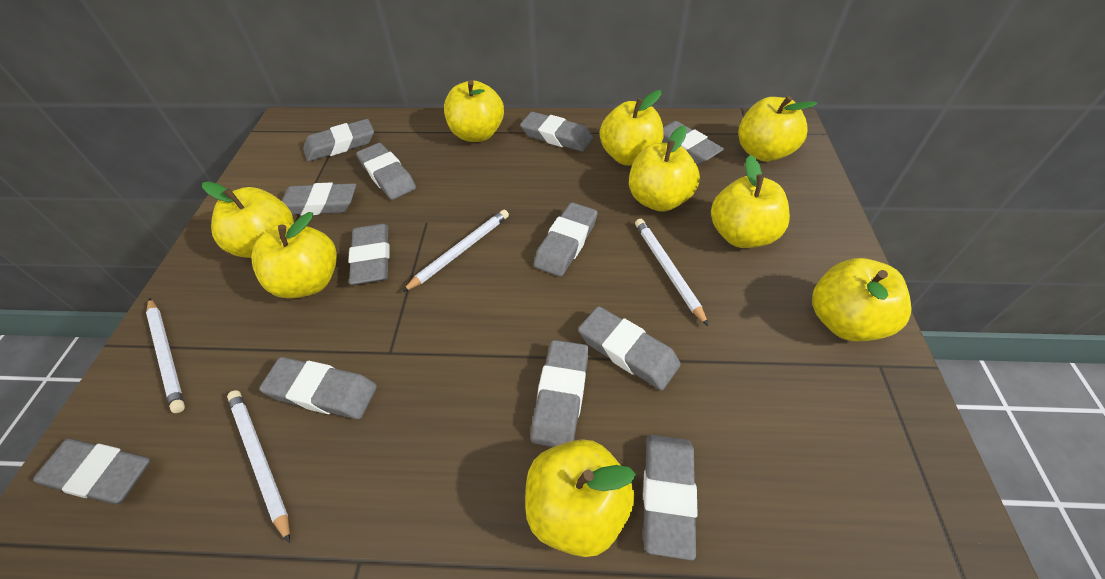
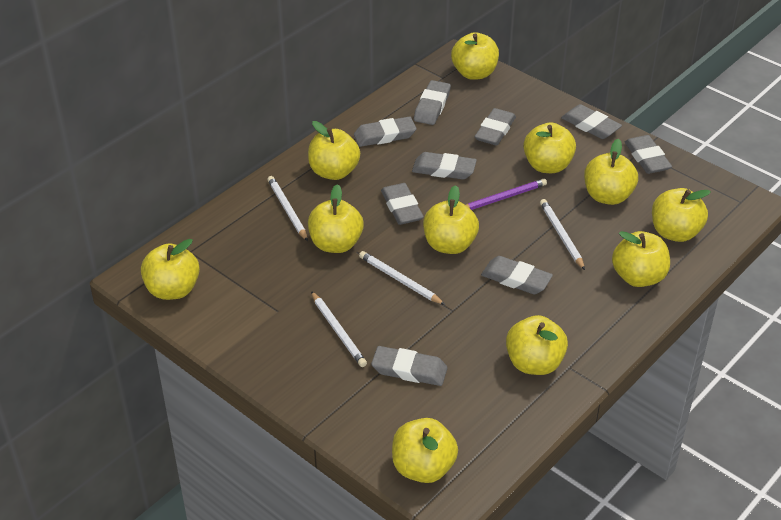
grey eraser: 12 -> 9
purple pencil: 0 -> 1
yellow apple: 9 -> 11

